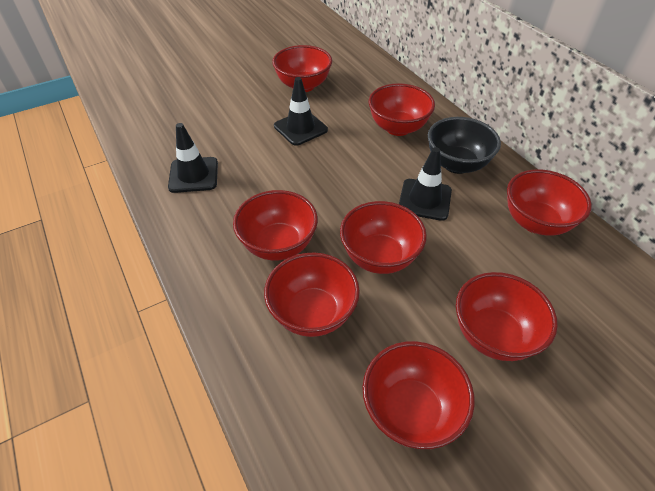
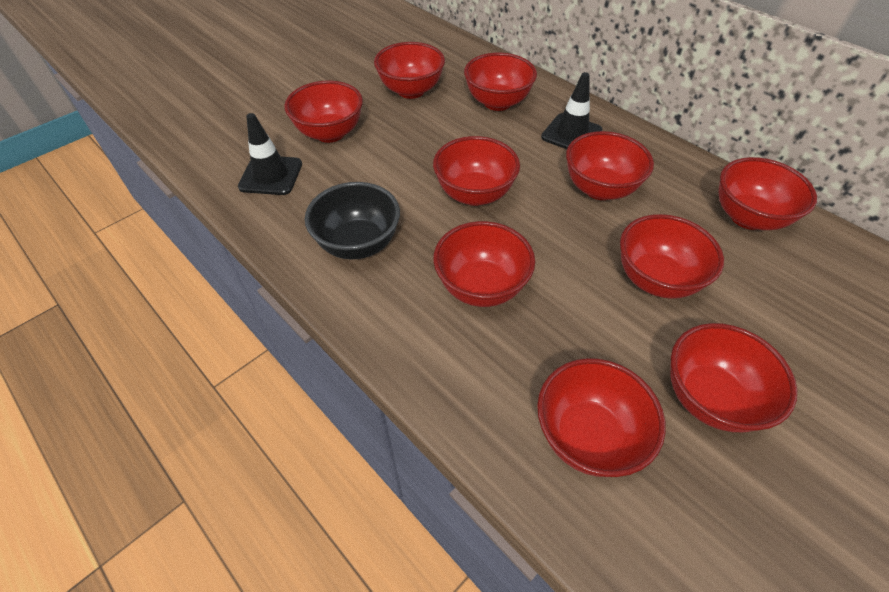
black traffic cone: 3 -> 2
red bowl: 8 -> 10

